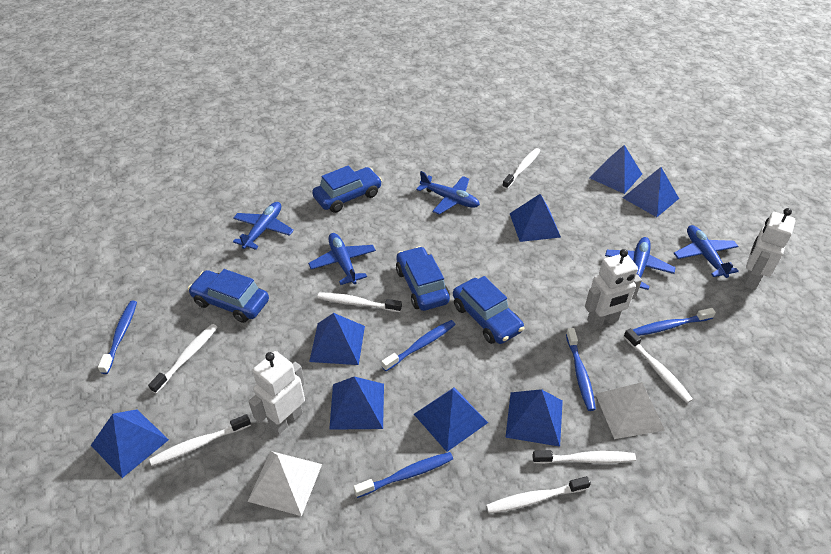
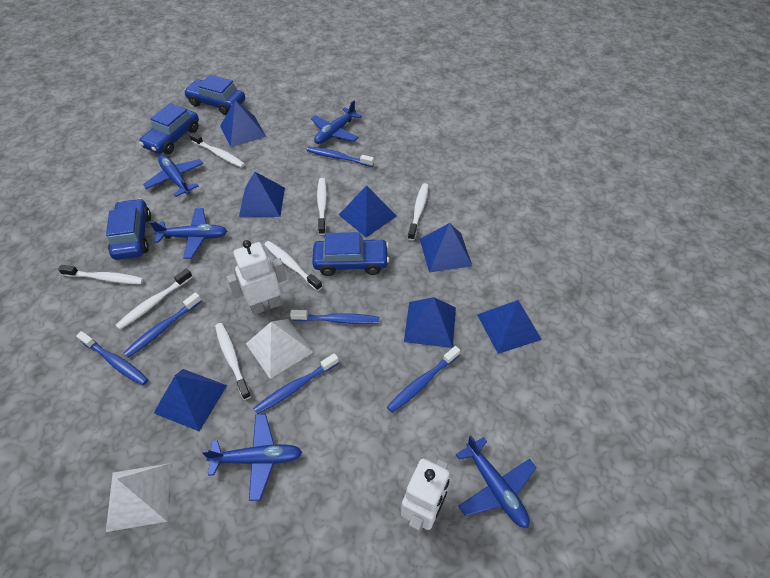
blue pyramid: 8 -> 7
blue toothbrush: 5 -> 6
white robot: 3 -> 2

